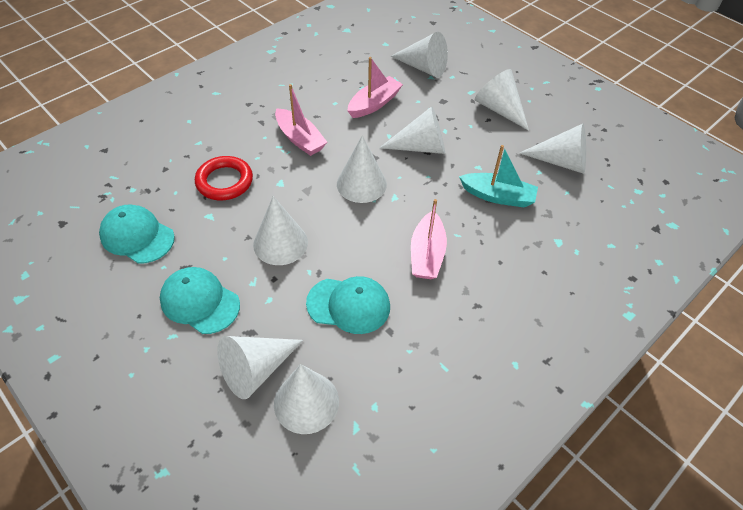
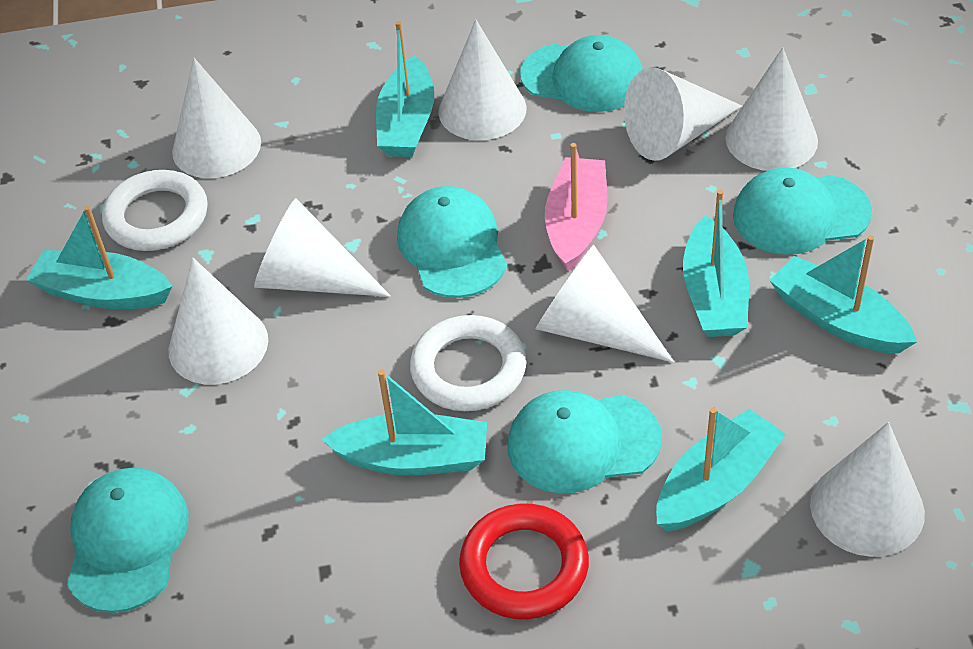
pink boat: 3 -> 1
turquoise boat: 1 -> 6
turquoise cap: 3 -> 5
white ring: 0 -> 2

